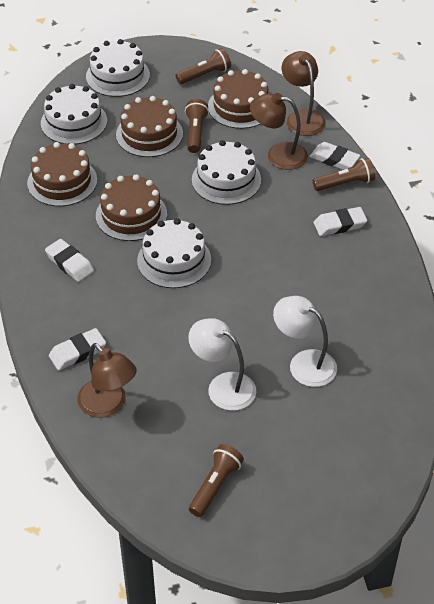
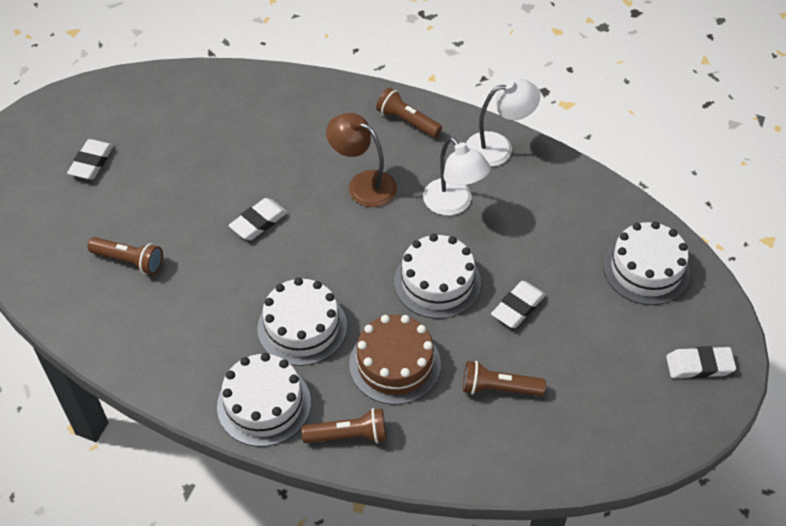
brown cake: 4 -> 1
brown lamp: 3 -> 1

